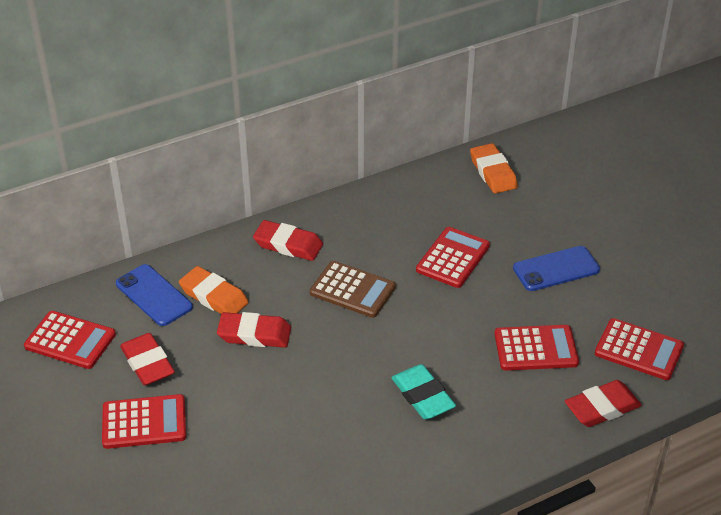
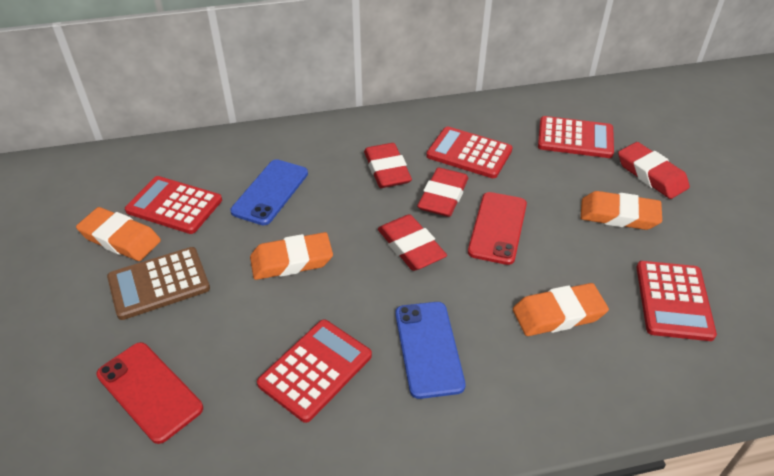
orange eraser: 2 -> 4
red phone: 0 -> 2
turquoise eraser: 1 -> 0

